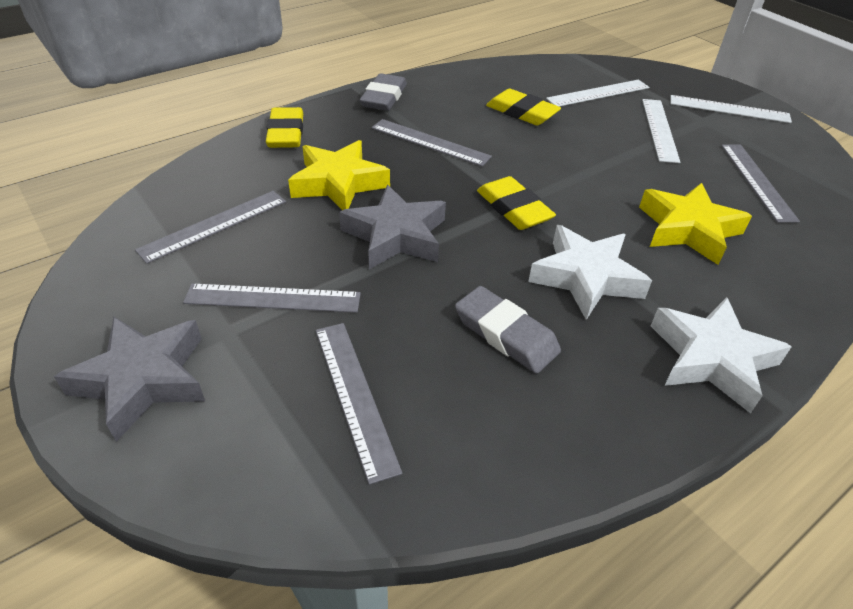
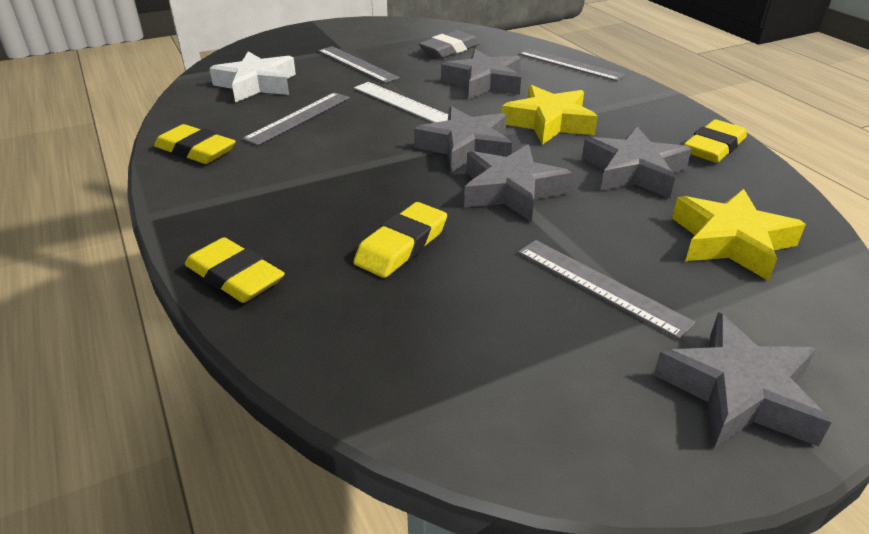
grey eraser: 2 -> 1
grey ruler: 5 -> 4
grey star: 2 -> 5
white ruler: 3 -> 1
white star: 2 -> 1
yellow eraser: 3 -> 4

